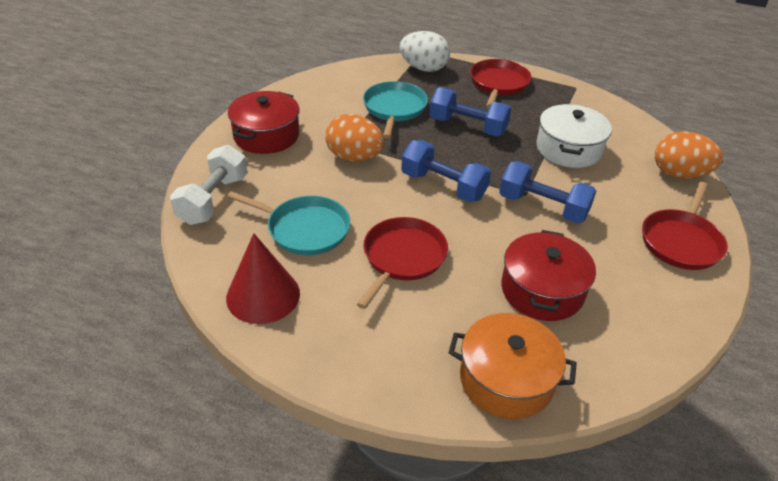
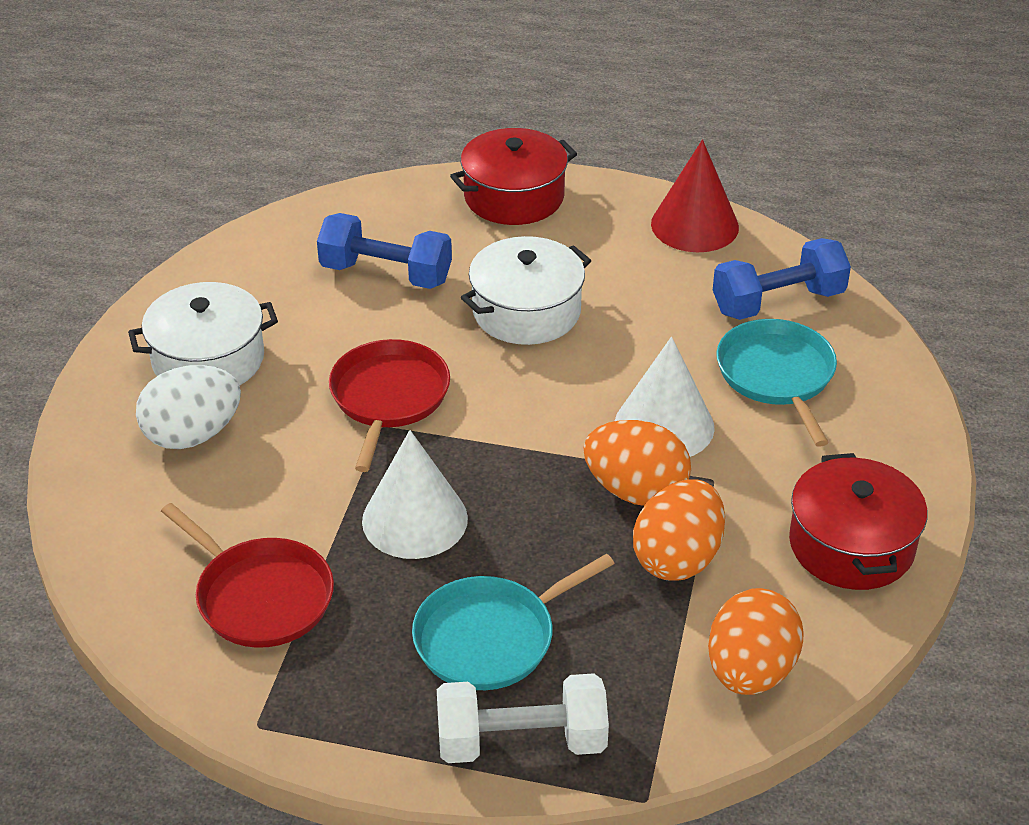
blue dumbbell: 3 -> 2
orange egg: 2 -> 3
orange pot: 1 -> 0
red pan: 3 -> 2
white cone: 0 -> 2
white pot: 1 -> 2

